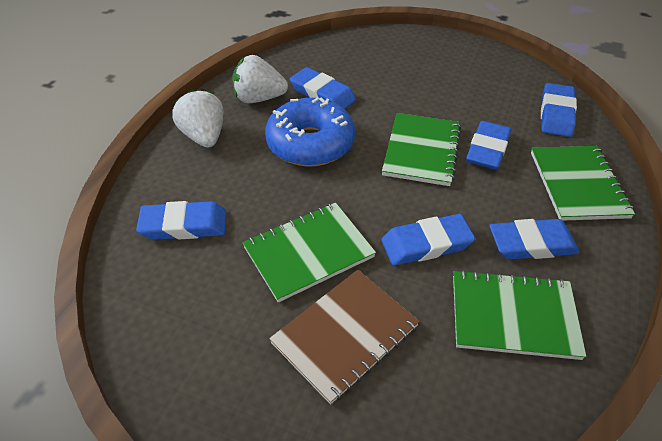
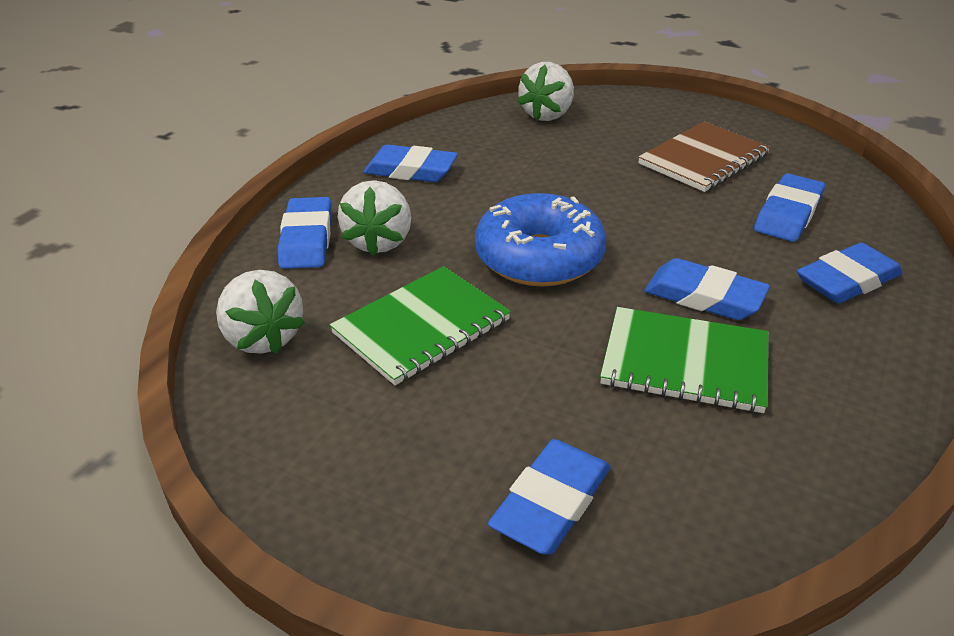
green notebook: 4 -> 2
white strawberry: 2 -> 3

